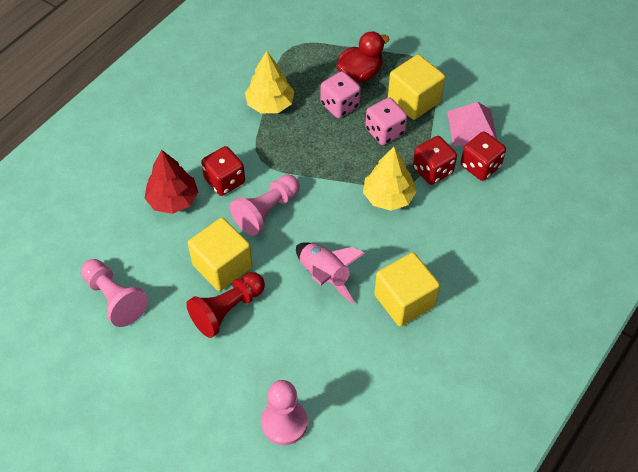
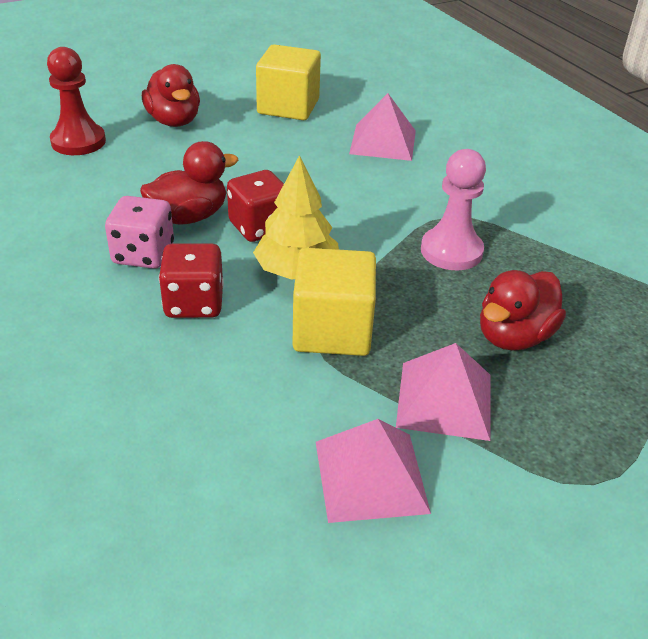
pink dice: 2 -> 1
pink pawn: 3 -> 1
pink pyramid: 1 -> 3
pink rocket: 1 -> 0
red dice: 3 -> 2
red duck: 1 -> 3
red tree: 1 -> 0
yellow cube: 3 -> 2
yellow tree: 2 -> 1

